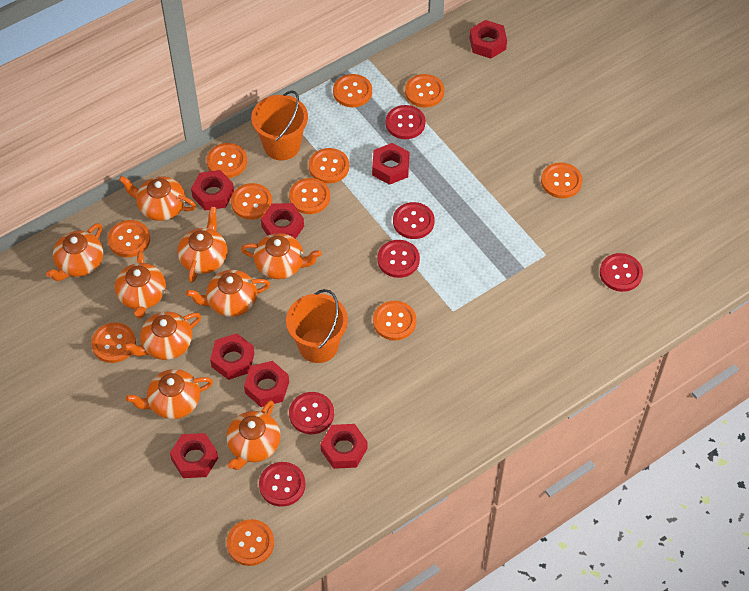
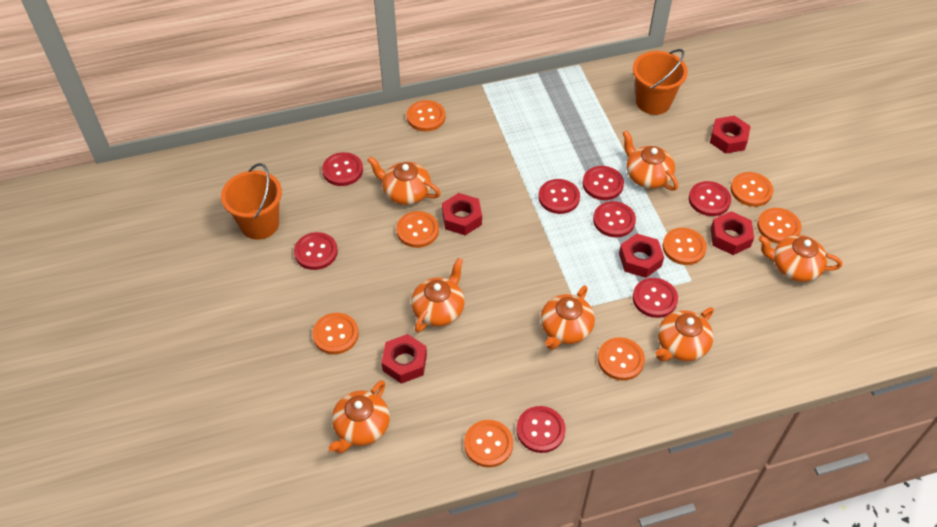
orange button: 11 -> 8
orange teapot: 9 -> 7
red button: 6 -> 8
red nut: 8 -> 5

